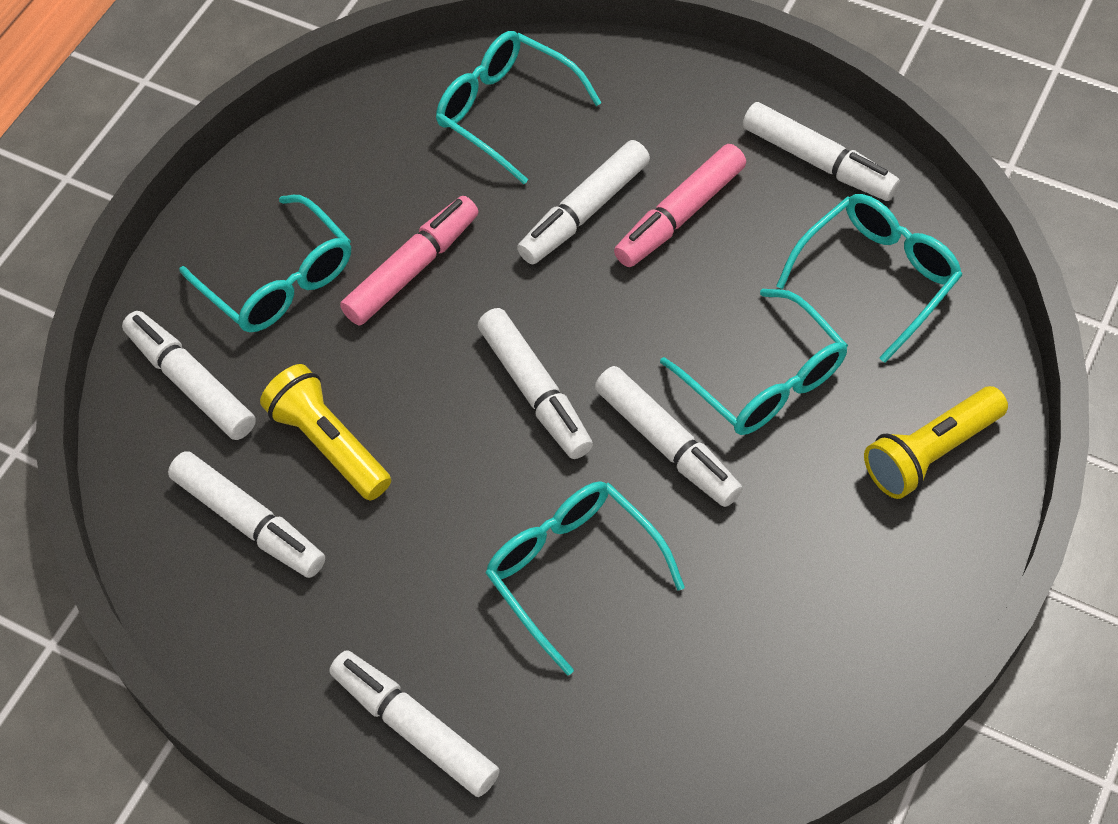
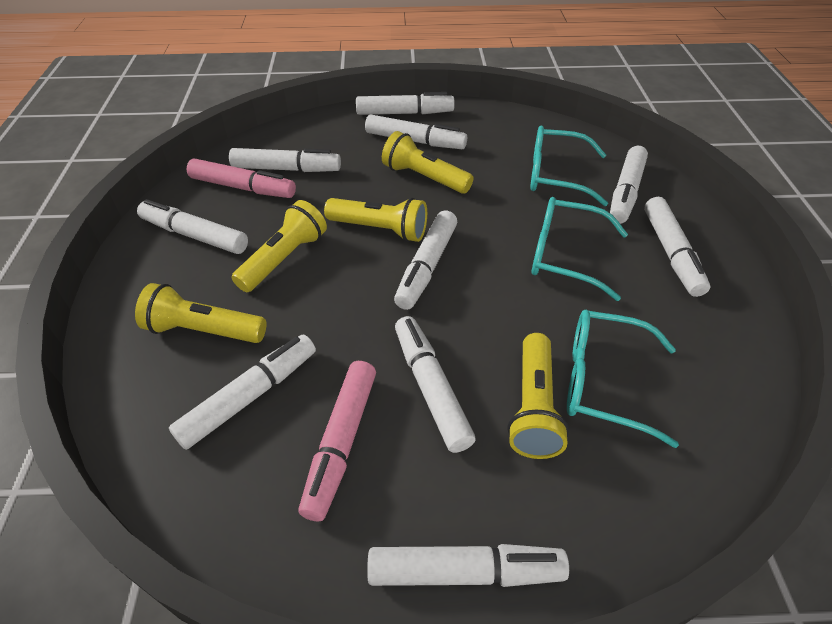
turquoise glasses: 5 -> 3
white marker: 7 -> 10
yellow flashlight: 2 -> 5

